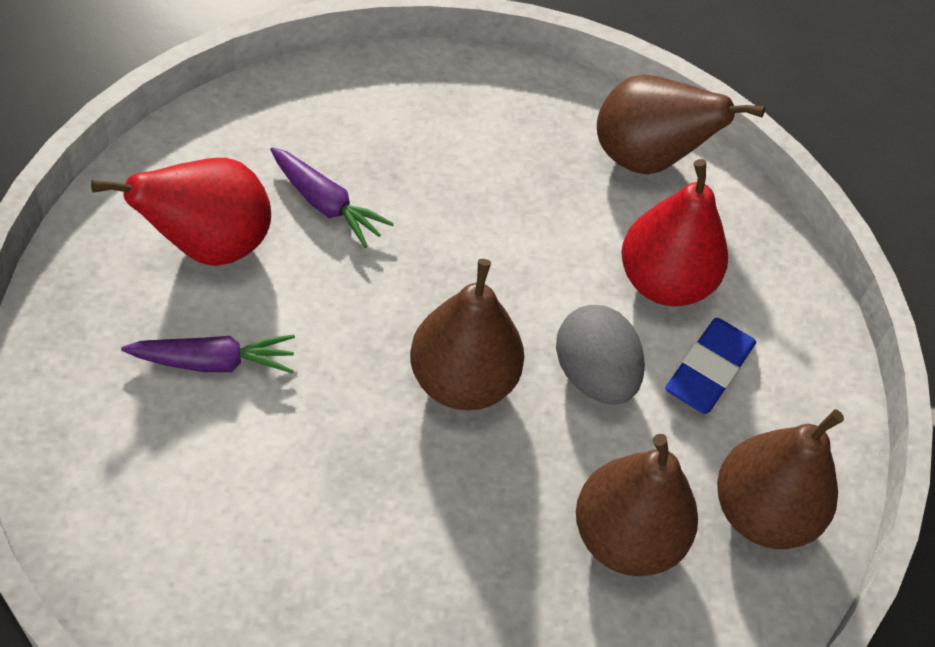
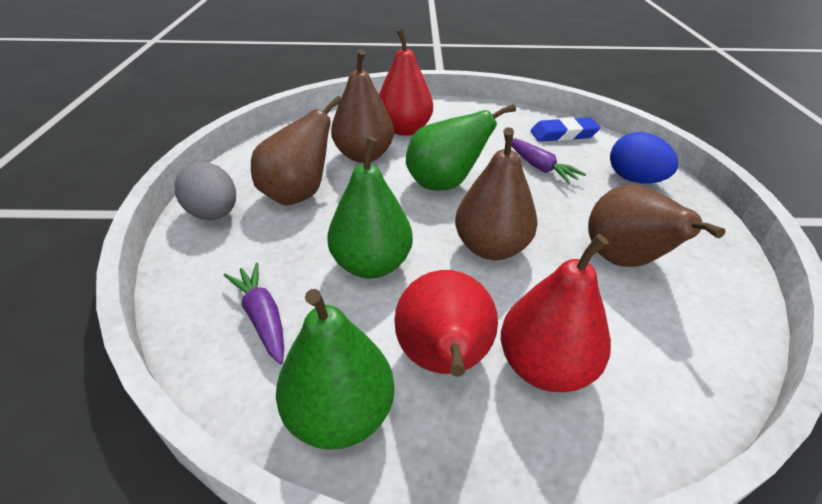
blue egg: 0 -> 1
green pear: 0 -> 3
red pear: 2 -> 3

